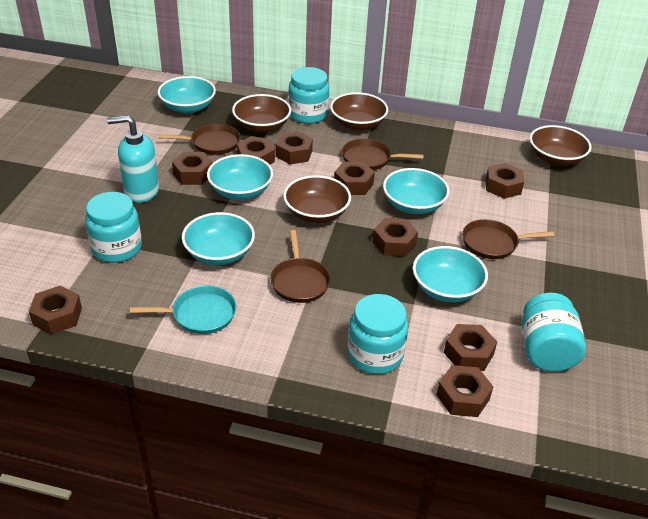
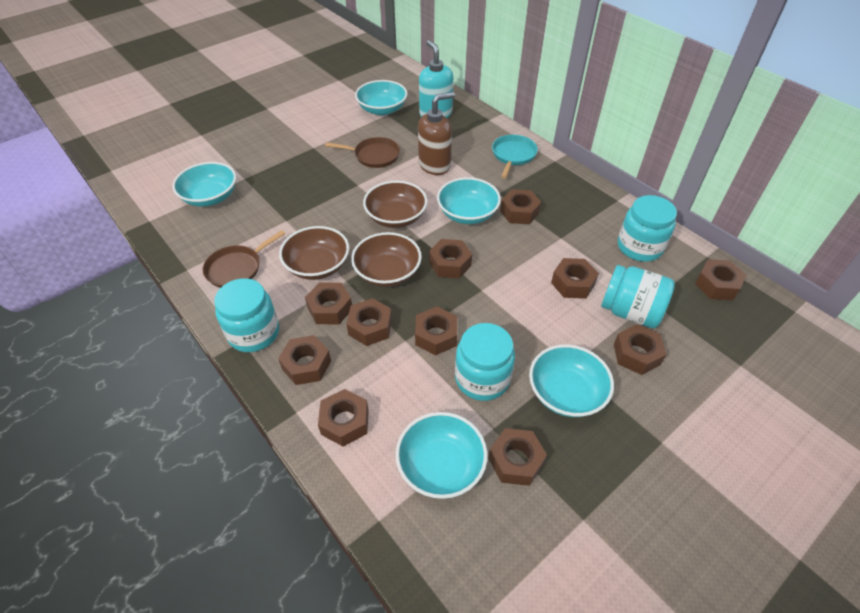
brown bowl: 4 -> 3
brown nut: 9 -> 11
brown pan: 4 -> 2
brown soap dispenser: 0 -> 1

